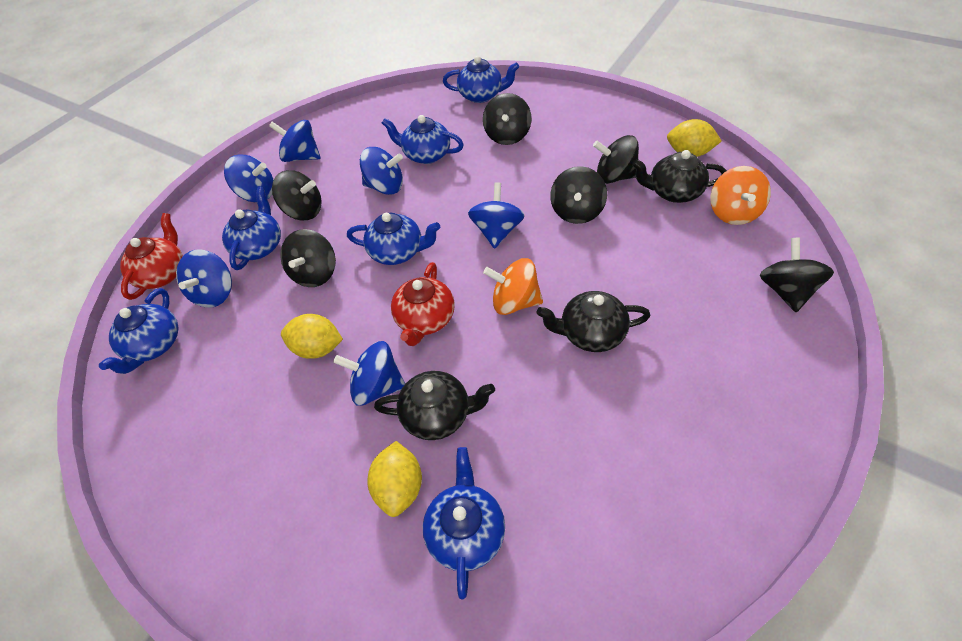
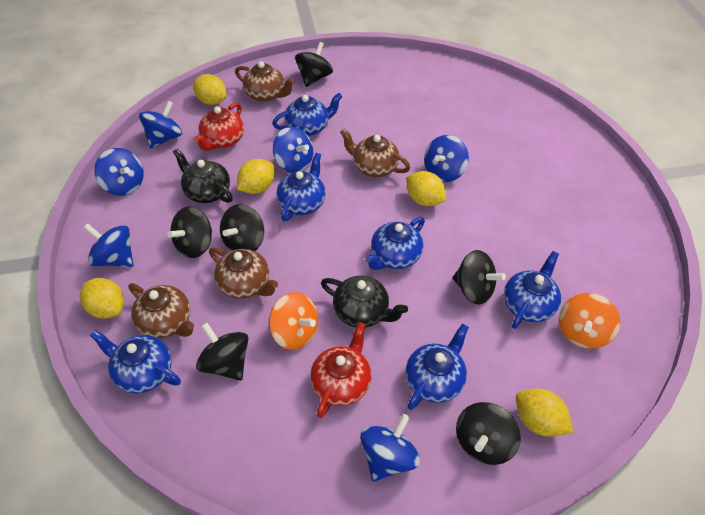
black teapot: 3 -> 2
brown teapot: 0 -> 4
yellow lemon: 3 -> 5

